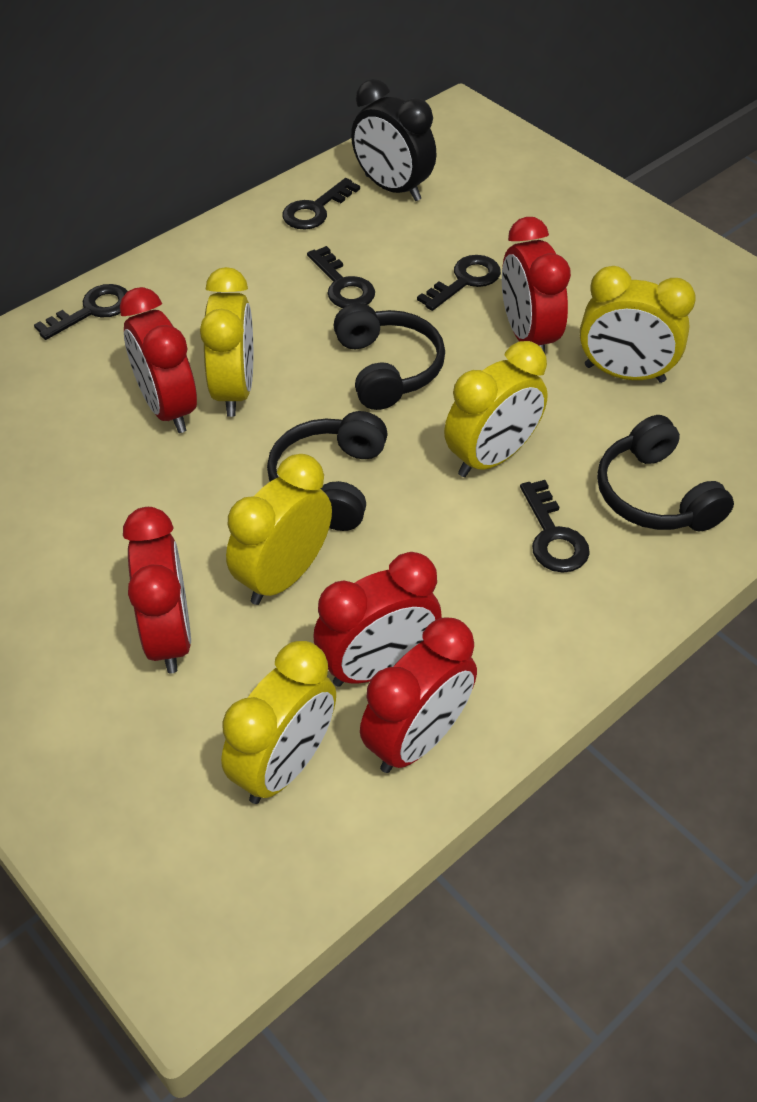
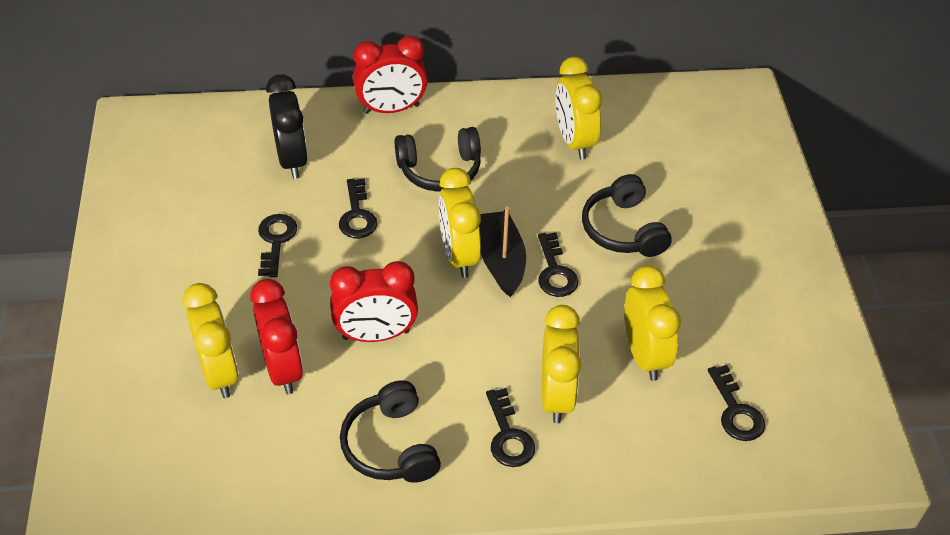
black boat: 0 -> 1
red clock: 5 -> 3

